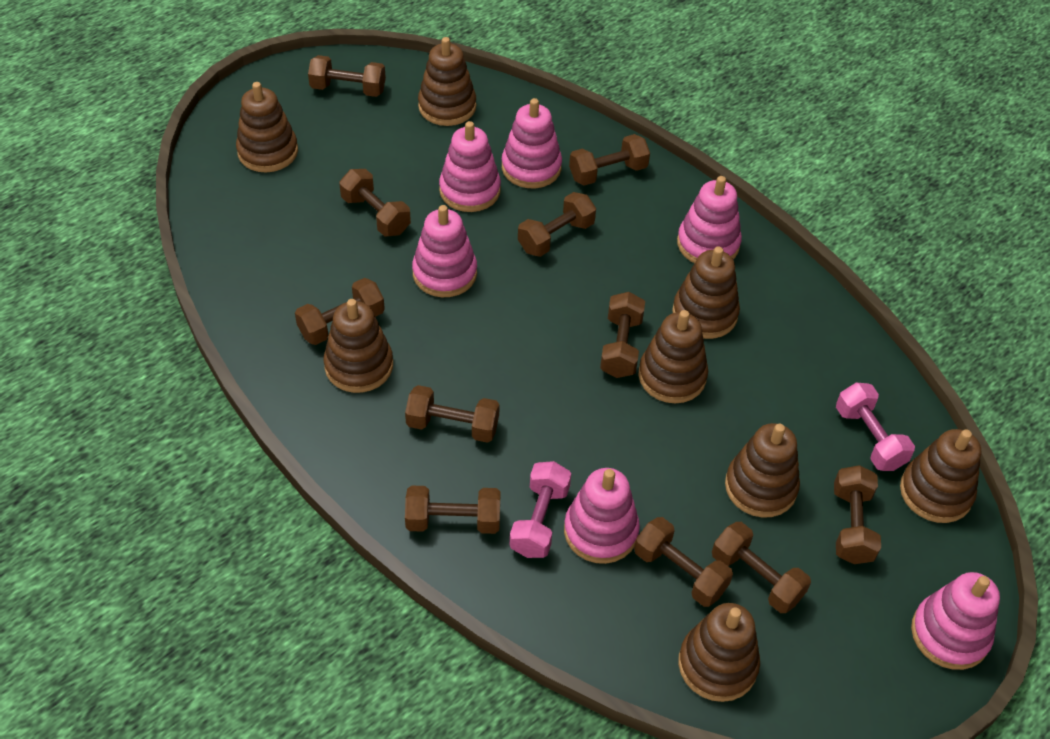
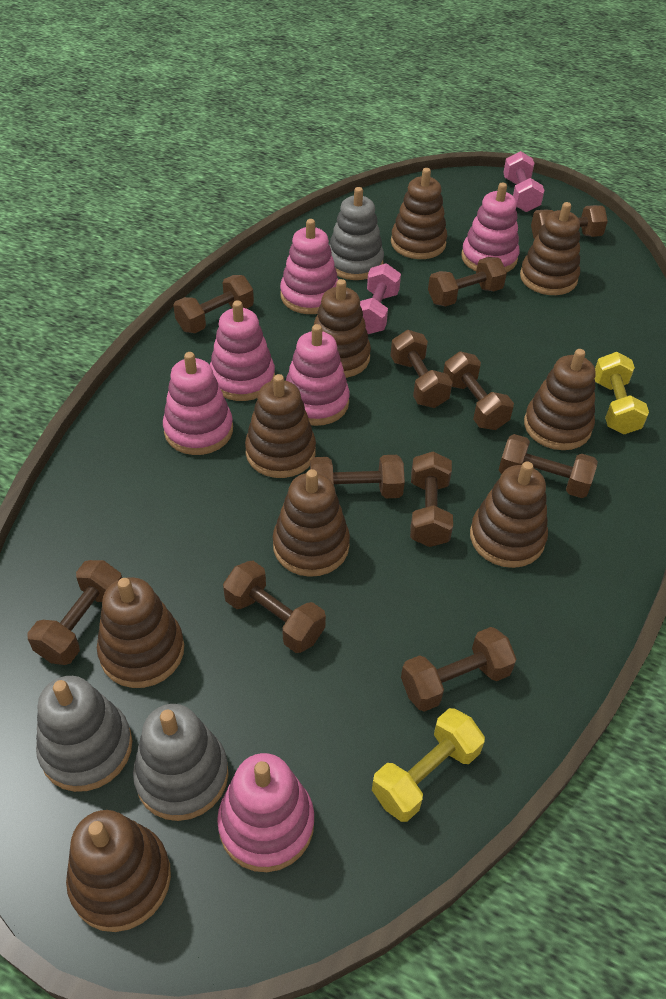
brown stacking toy: 8 -> 9
grey stacking toy: 0 -> 3
yellow dumbbell: 0 -> 2

